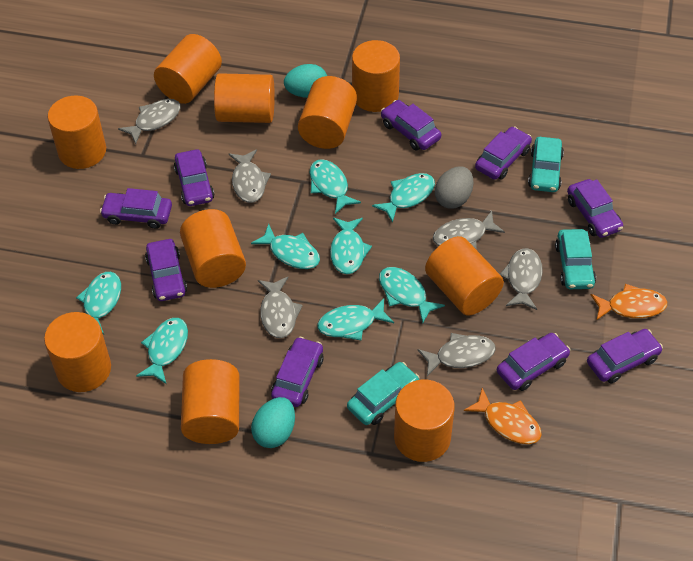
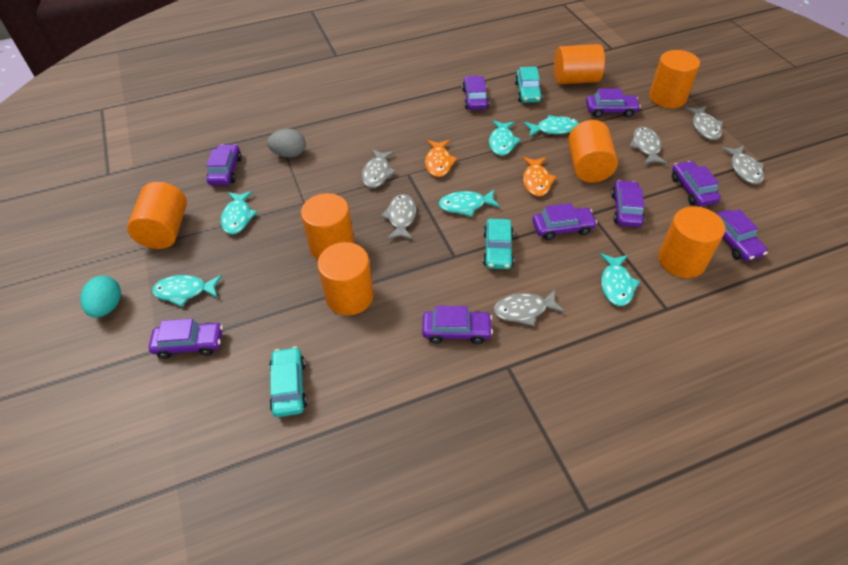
orange cylinder: 10 -> 7
turquoise egg: 2 -> 1
turquoise fish: 8 -> 6

